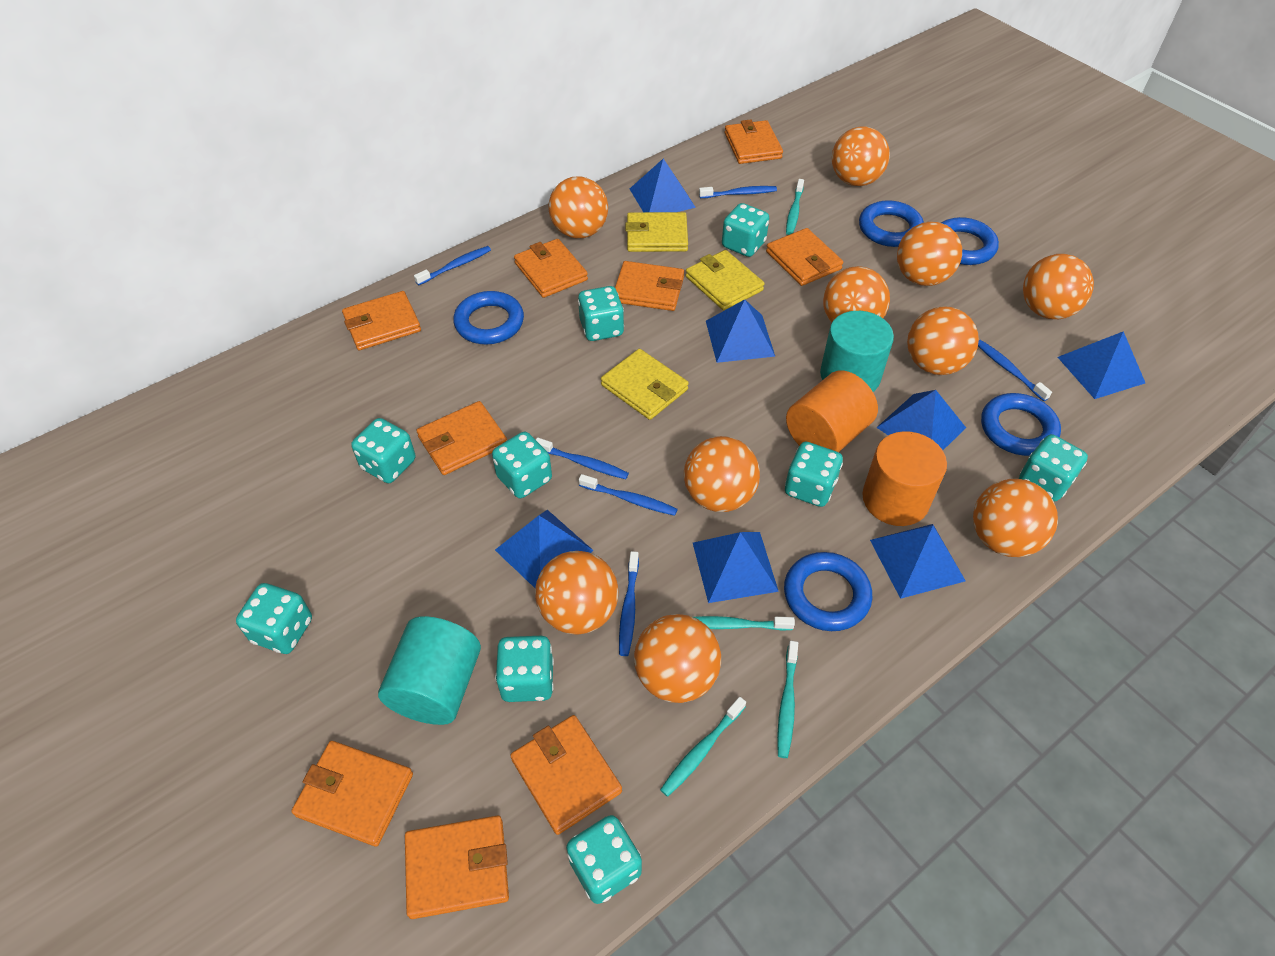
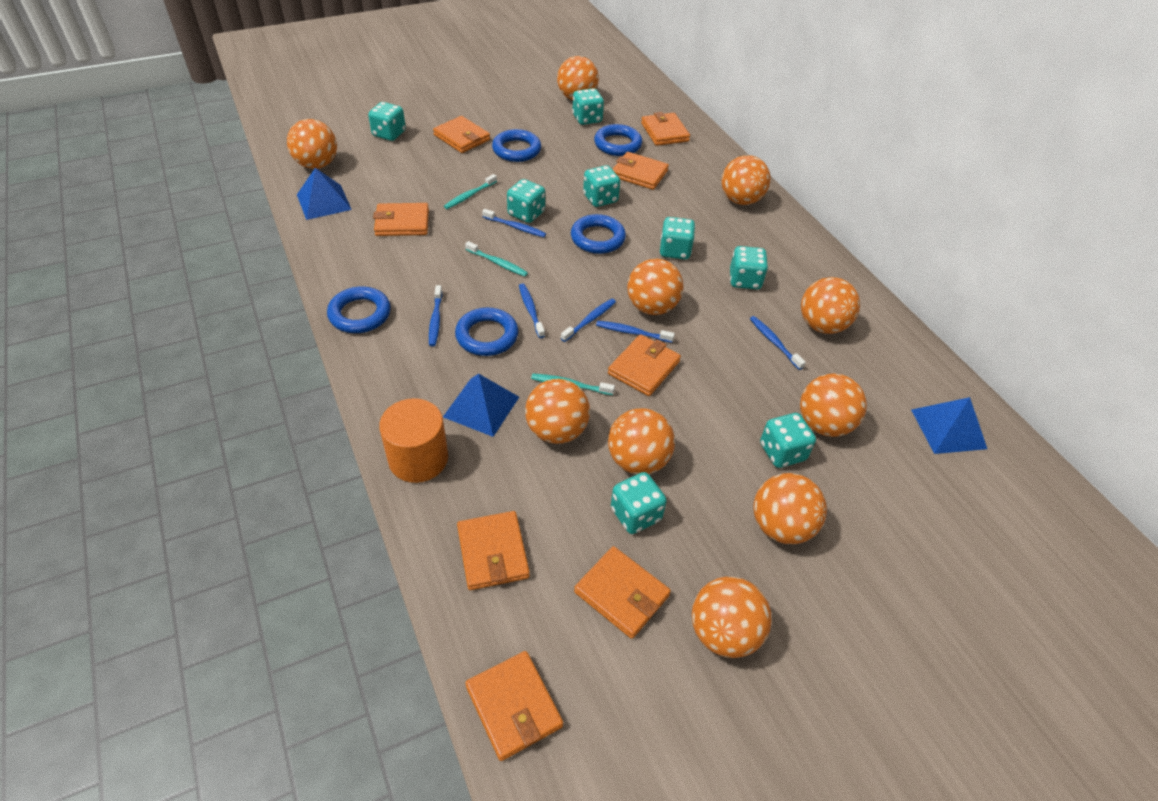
blue pyramid: 7 -> 3
orange cylinder: 2 -> 1
orange wallet: 9 -> 8
turquoise cylinder: 2 -> 0
turquoise dice: 9 -> 8
turquoise toothbrush: 4 -> 3
yellow wallet: 3 -> 0

